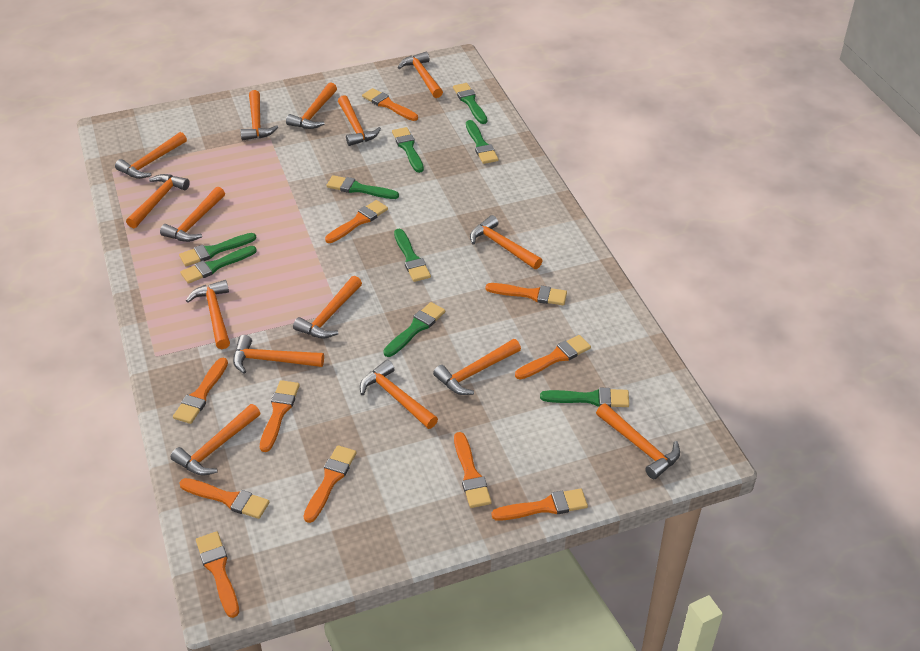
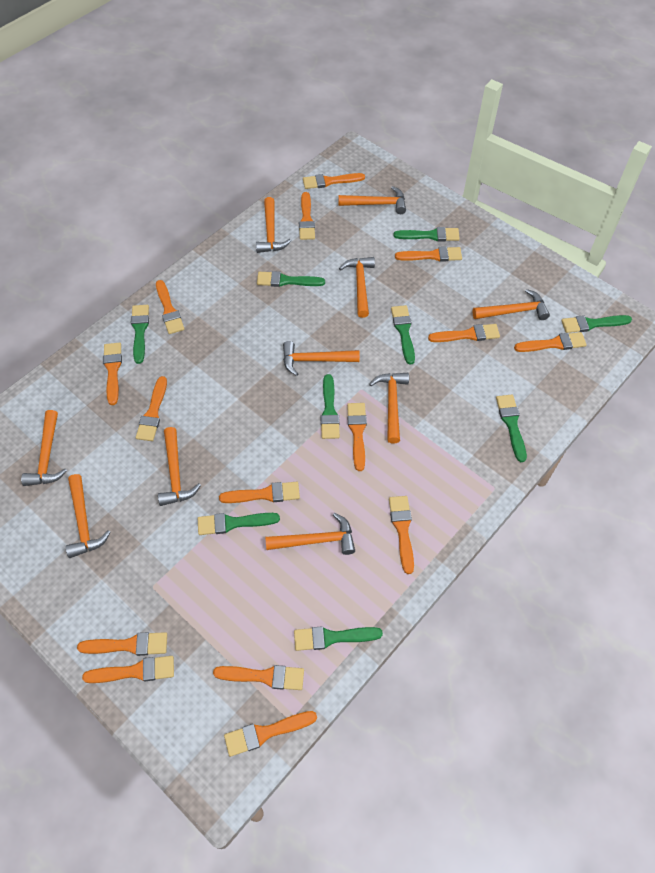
orange brush: 11 -> 15
orange hammer: 15 -> 10

